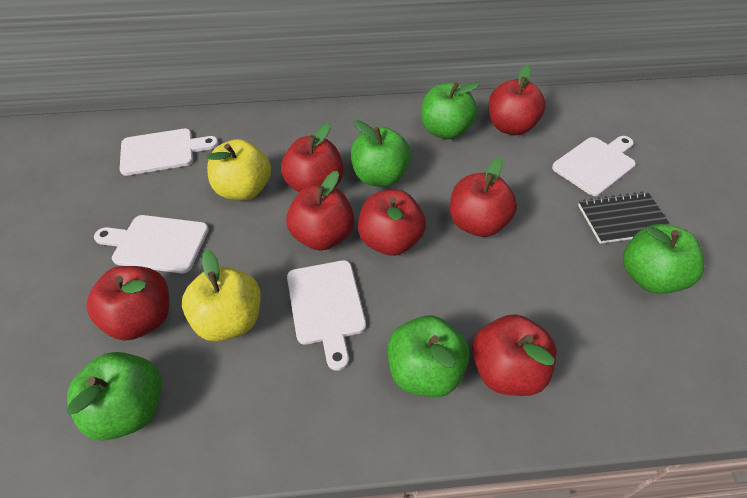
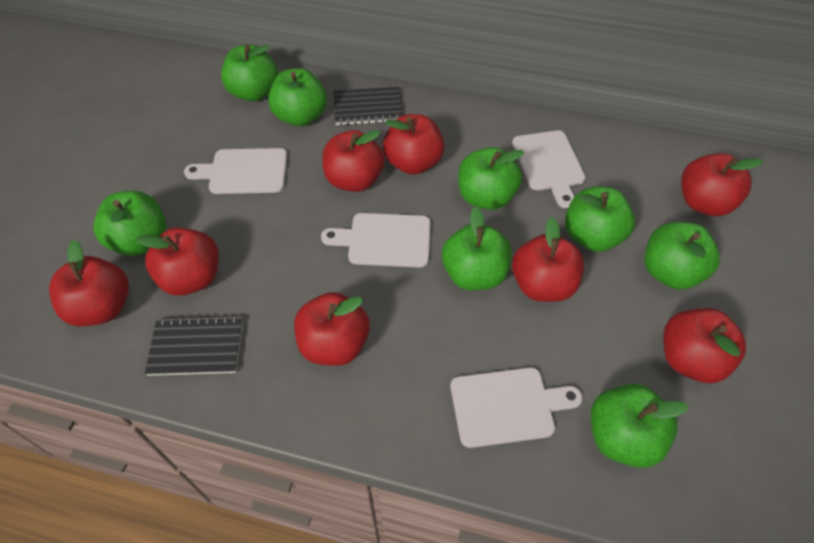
black notebook: 1 -> 2
green apple: 5 -> 8
red apple: 7 -> 8
yellow apple: 2 -> 0

